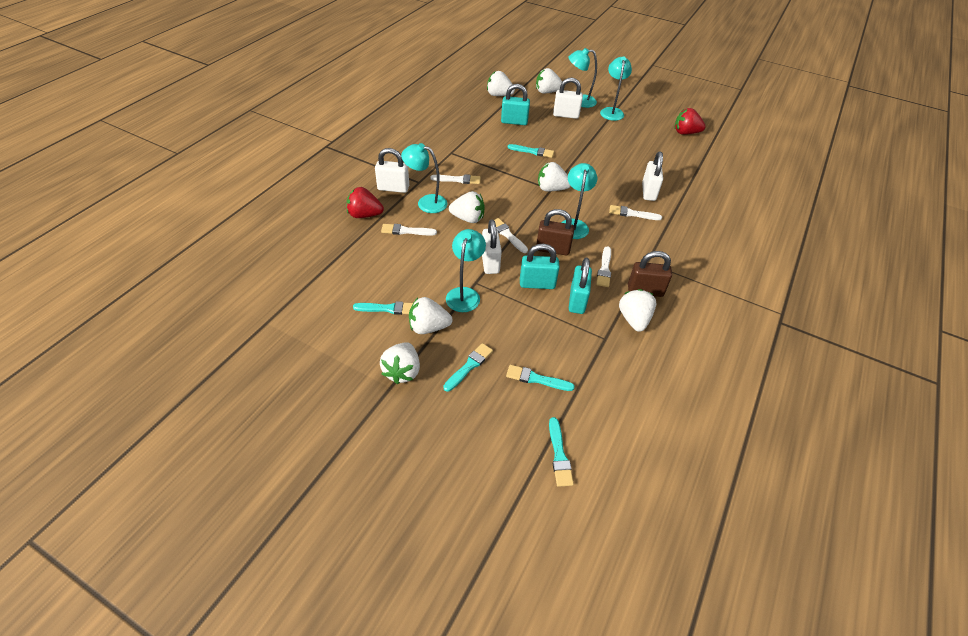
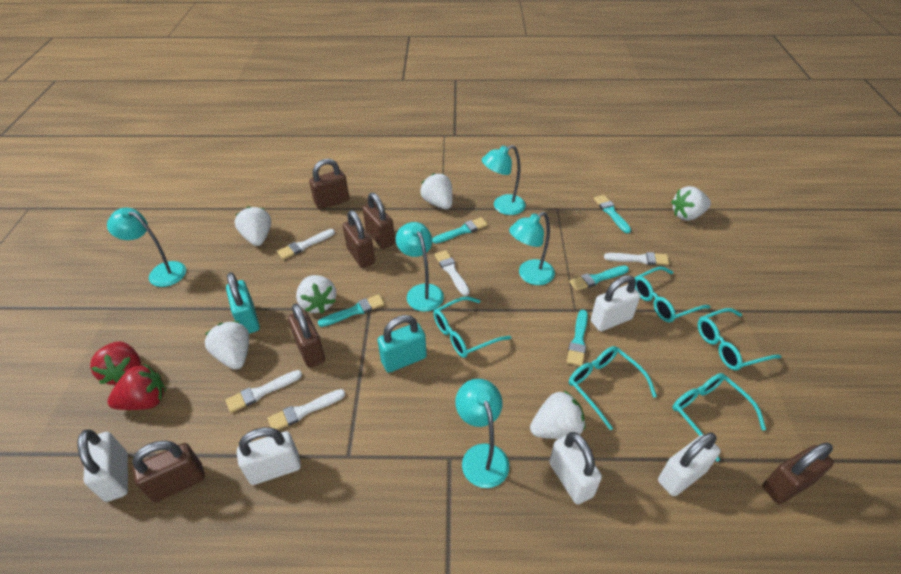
brown padlock: 2 -> 6
turquoise glasses: 0 -> 5
turquoise padlock: 3 -> 2
white padlock: 4 -> 5
white strawberry: 7 -> 6

